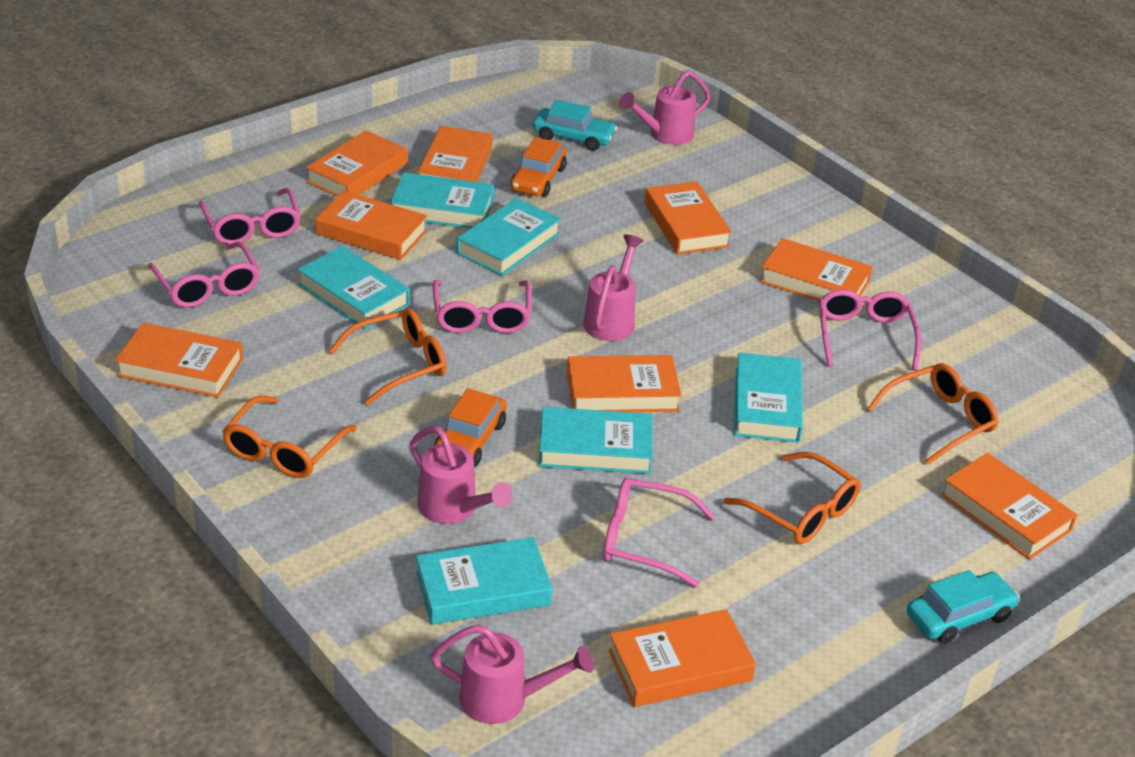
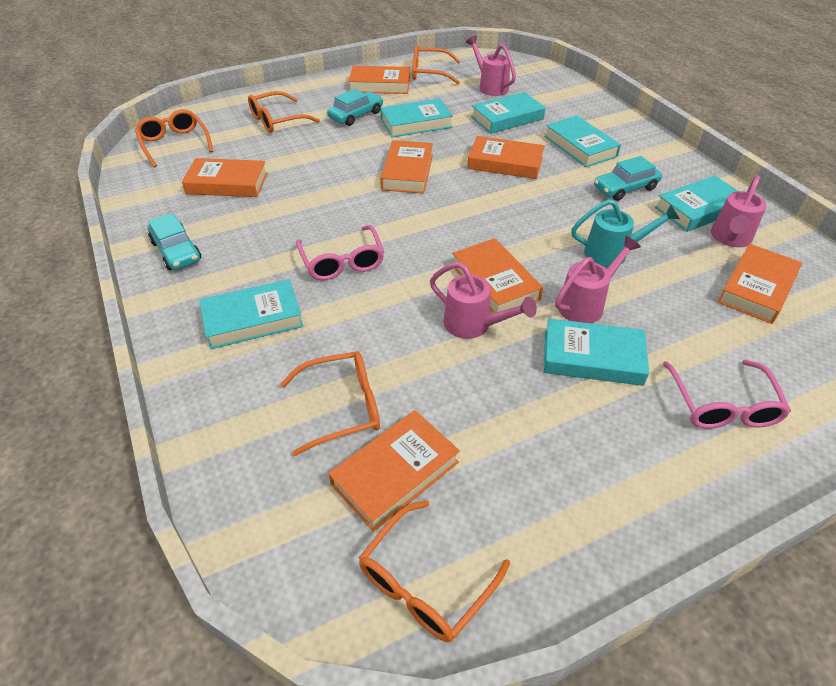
orange book: 9 -> 7
orange car: 2 -> 0
orange glasses: 4 -> 5
pink glasses: 5 -> 2
turquoise car: 2 -> 3
turquoise watering can: 0 -> 1

